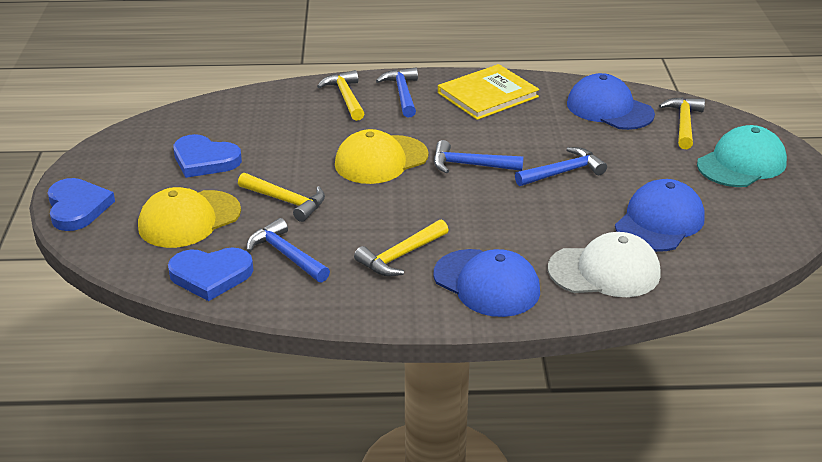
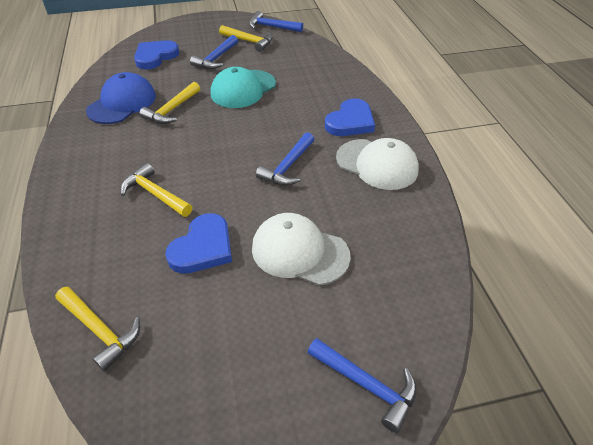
blue cap: 3 -> 1
white cap: 1 -> 2
yellow book: 1 -> 0
yellow cap: 2 -> 0

